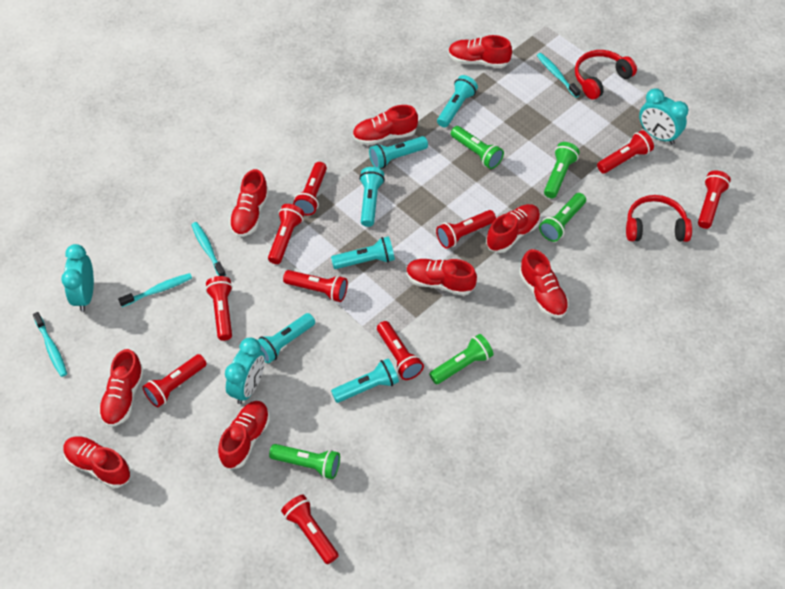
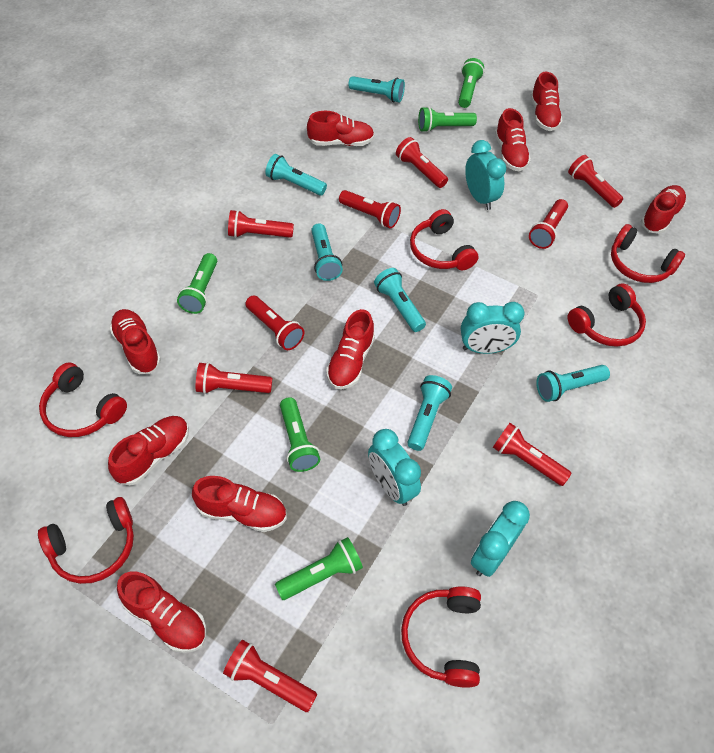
red flashlight: 10 -> 9
red headphones: 2 -> 6
turquoise clock: 3 -> 4
turquoise toothbrush: 4 -> 0

